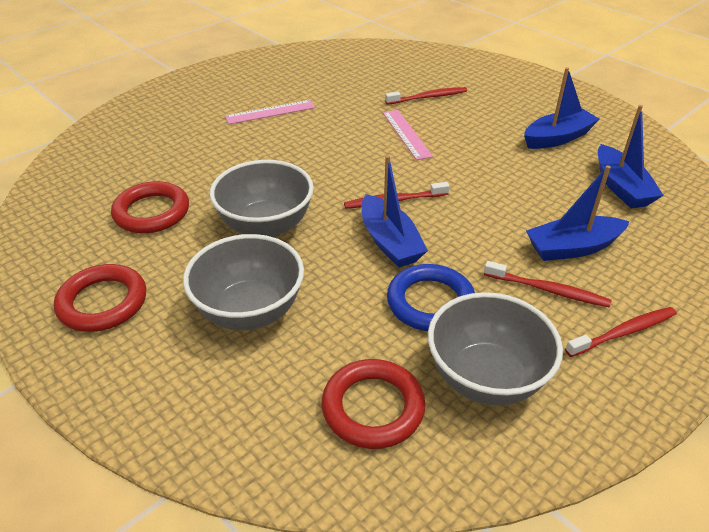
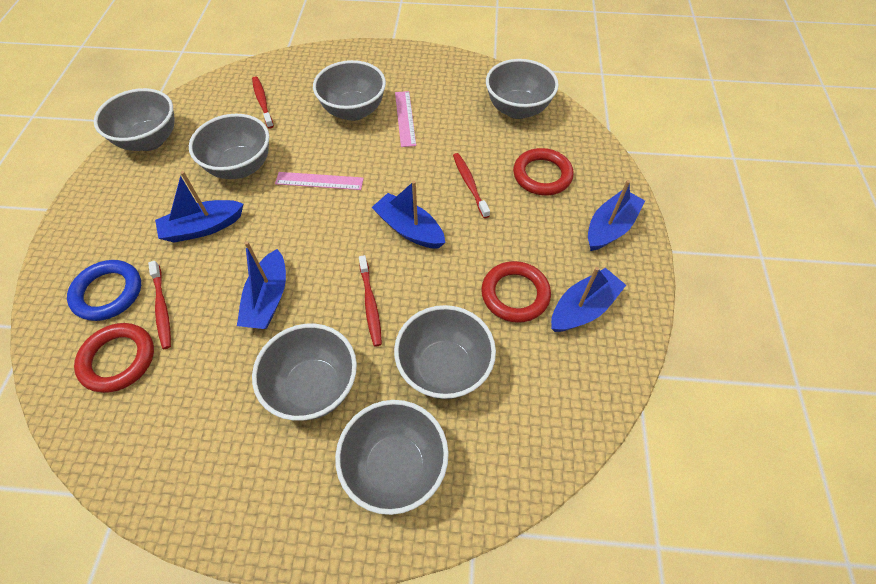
blue boat: 4 -> 5
grey bowl: 3 -> 7

